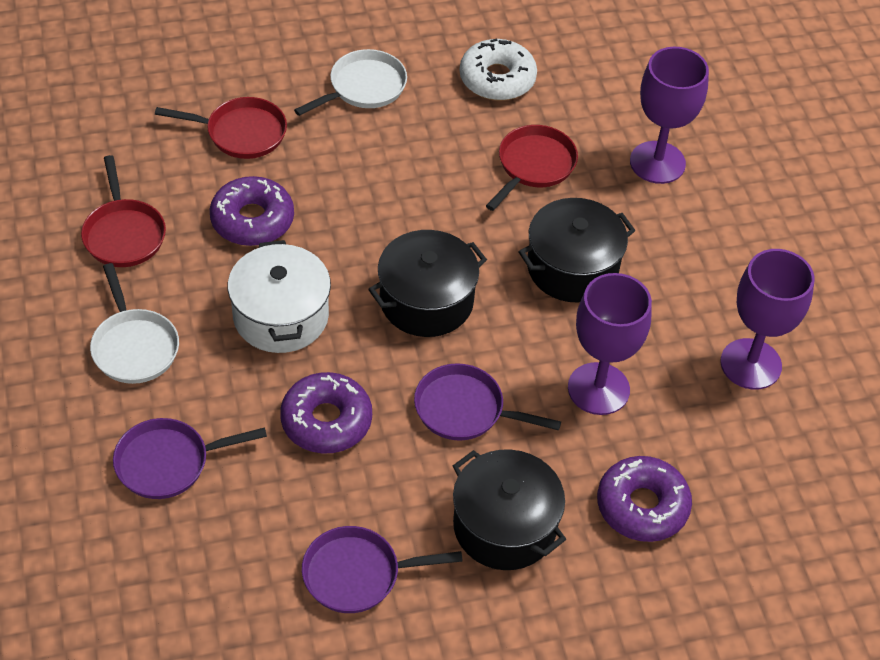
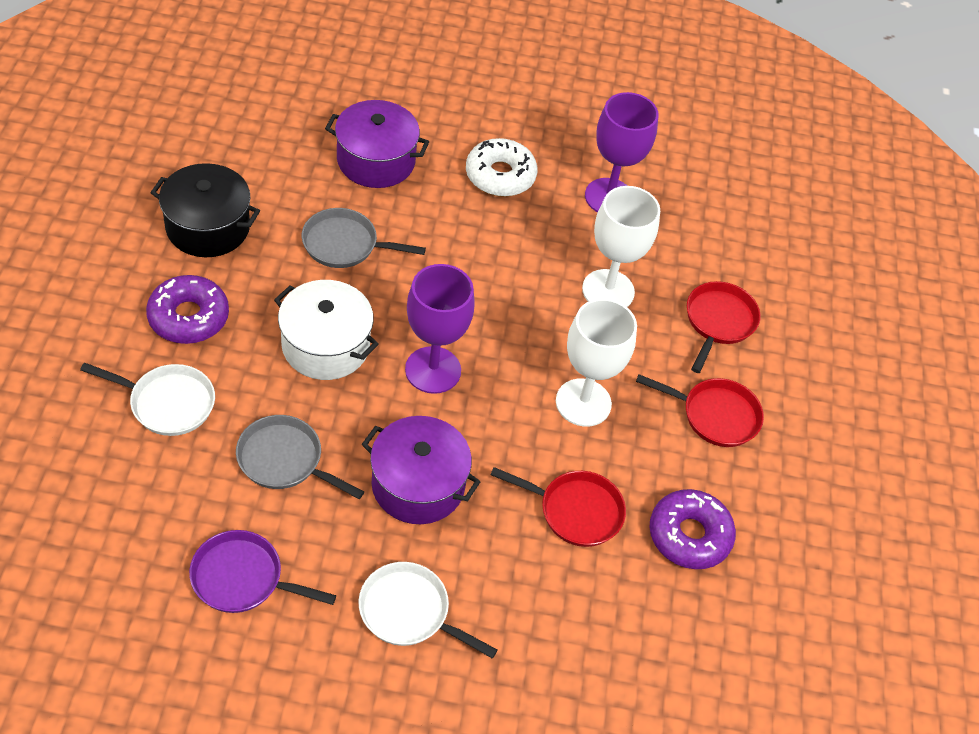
black pot: 3 -> 1
grey pan: 0 -> 2
purple donut: 3 -> 2
purple goblet: 3 -> 2
purple pan: 3 -> 1
purple pot: 0 -> 2
white goblet: 0 -> 2

